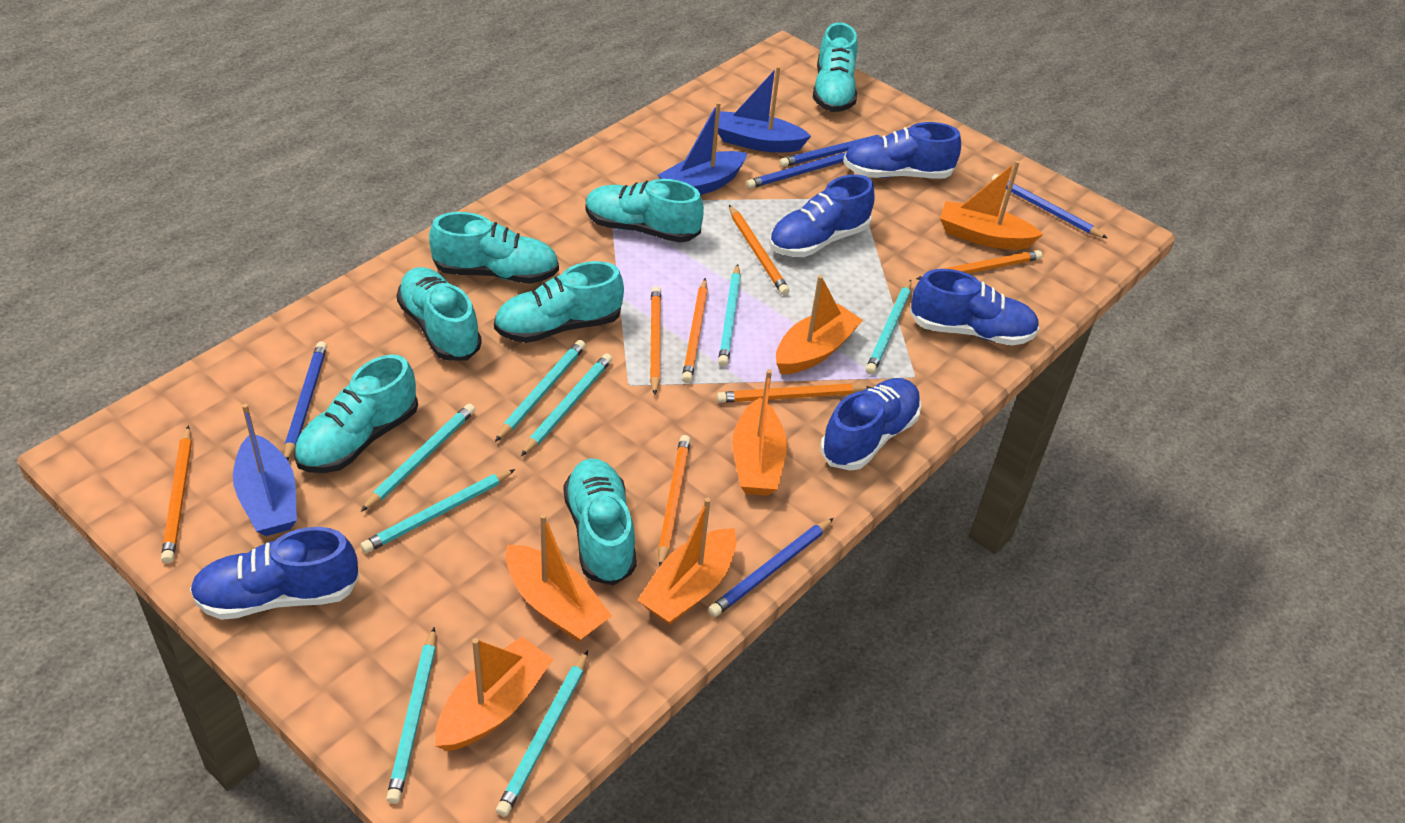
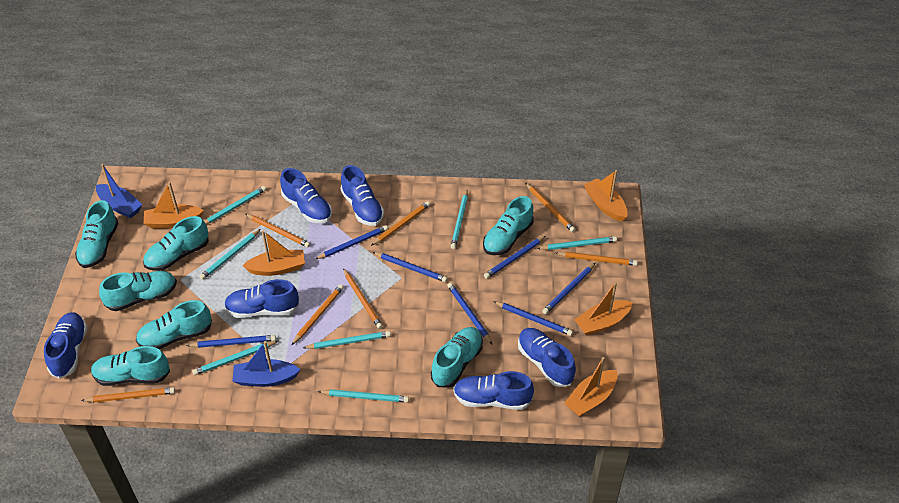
blue boat: 3 -> 2
blue pencil: 5 -> 7
blue shoe: 5 -> 6
orange boat: 6 -> 5
turquoise pencil: 8 -> 7

